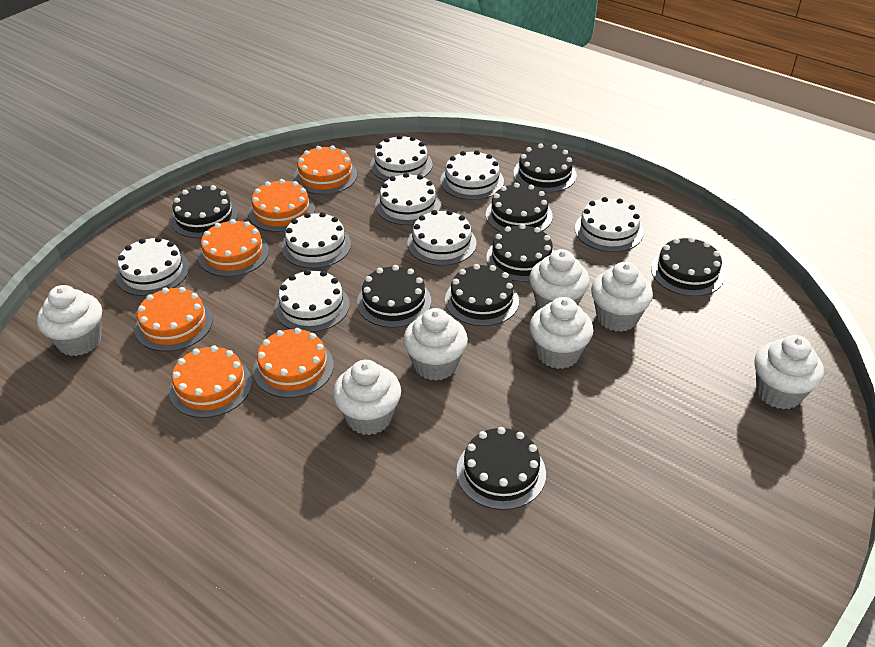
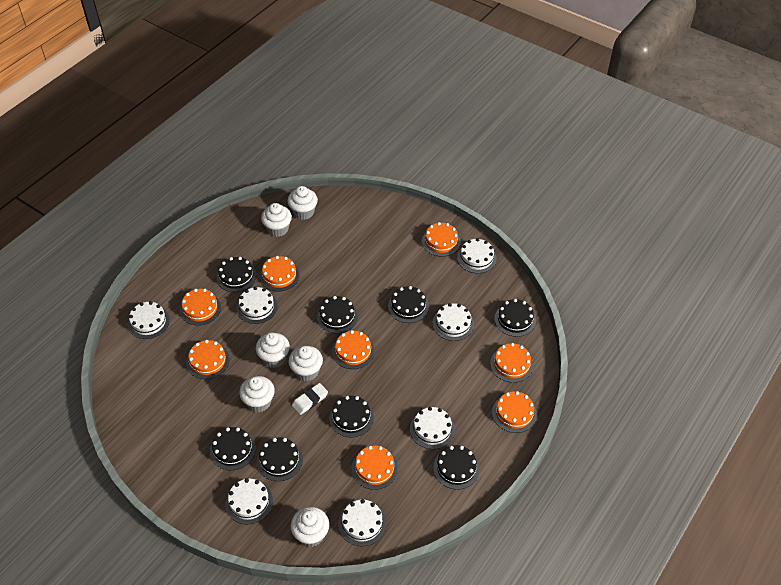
orange cake: 6 -> 8
white cake: 8 -> 7
white cupcake: 7 -> 6
white eraser: 0 -> 1

